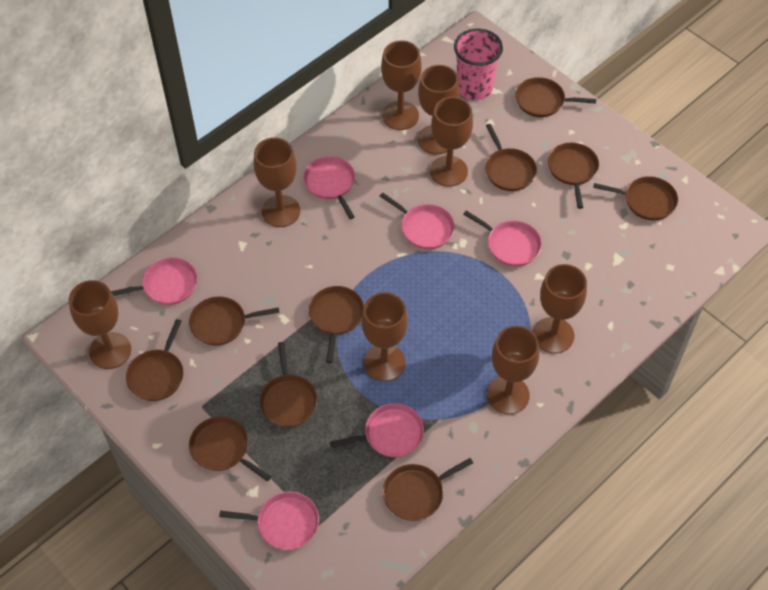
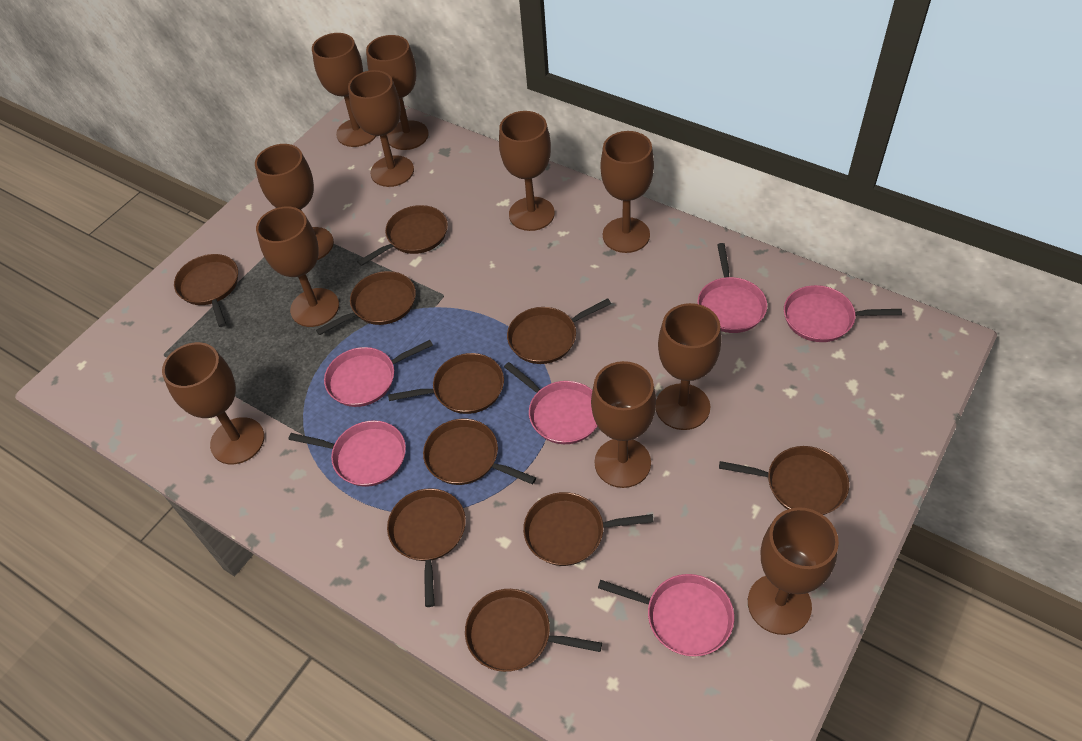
brown goblet: 8 -> 11
pink cup: 1 -> 0

